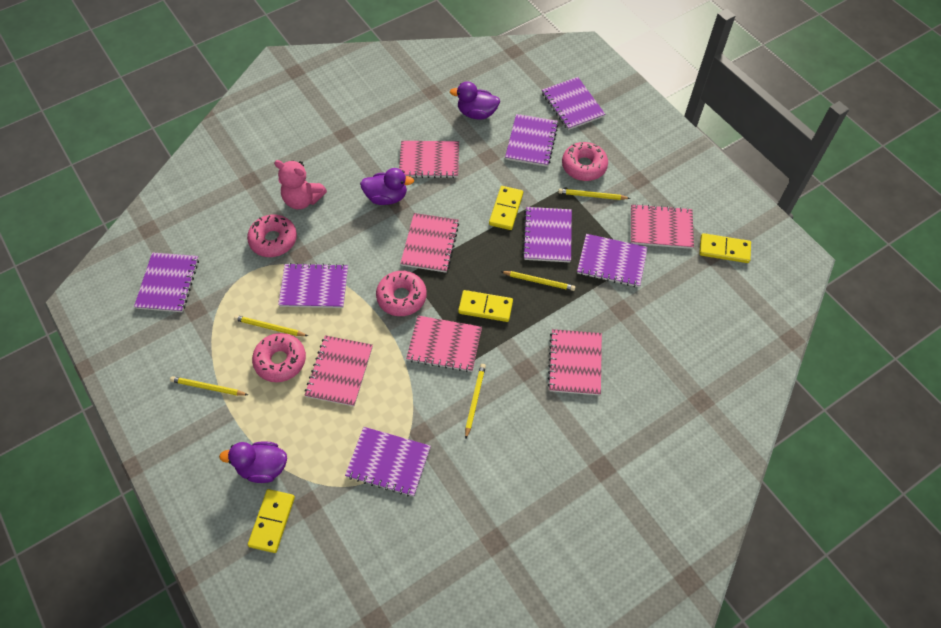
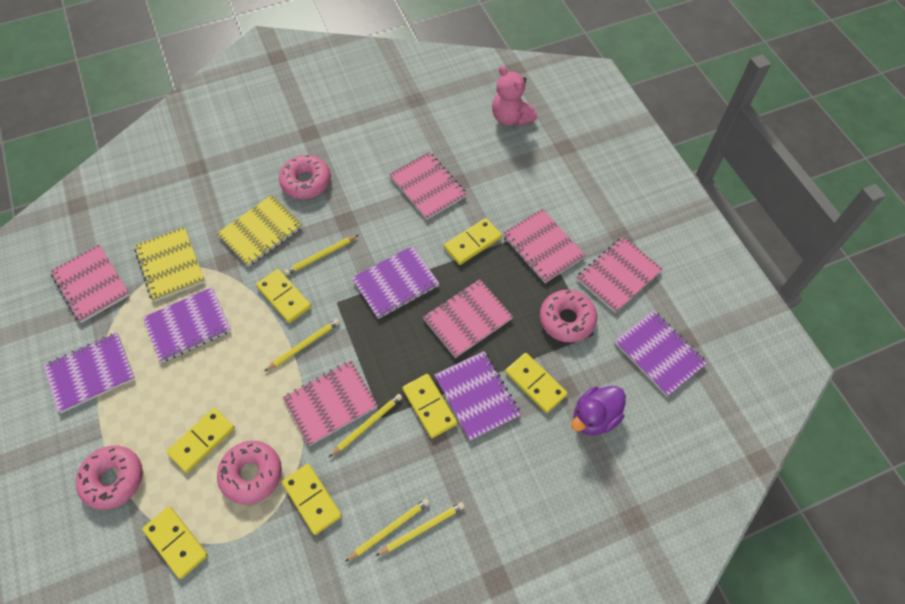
purple duck: 3 -> 1
purple notebook: 7 -> 5
yellow domino: 4 -> 7
yellow notebook: 0 -> 2

